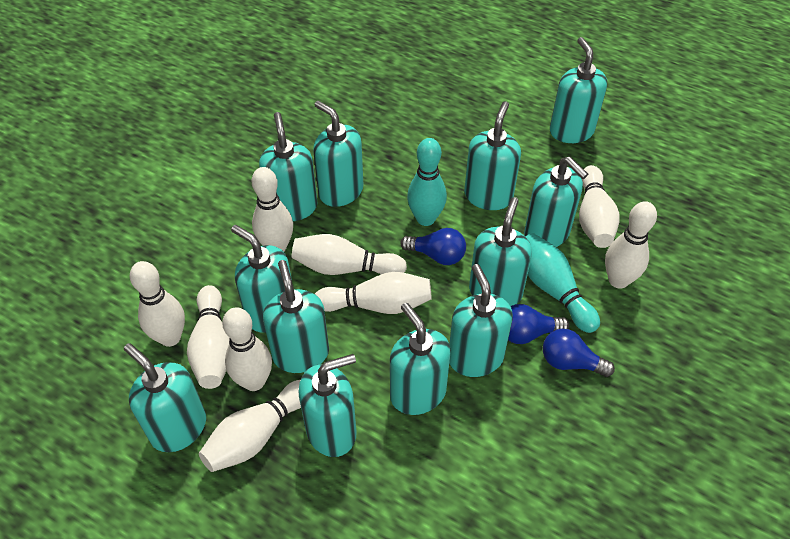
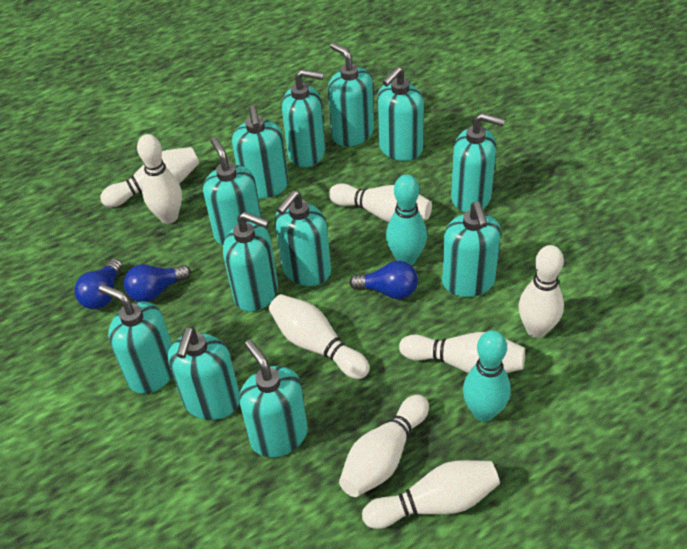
white bowling pin: 9 -> 8

